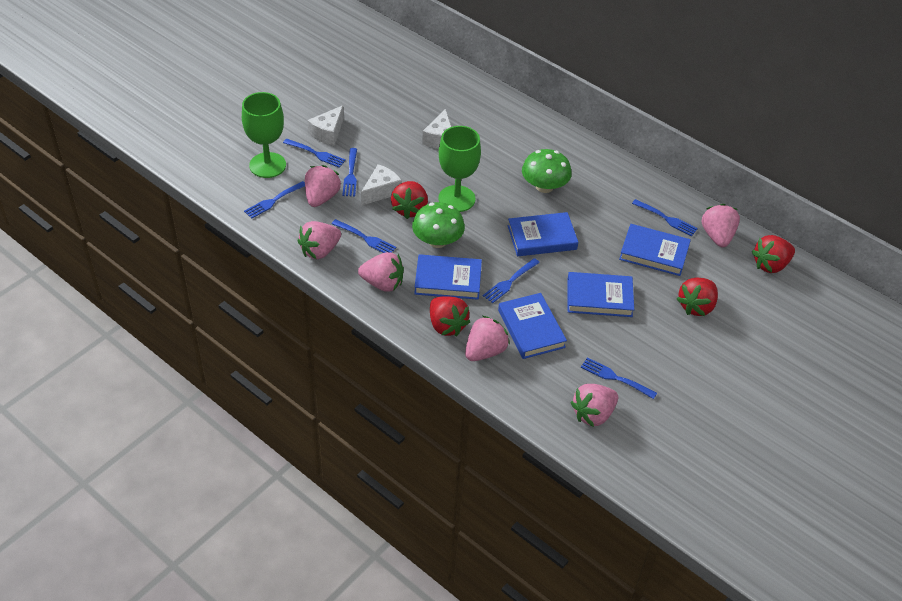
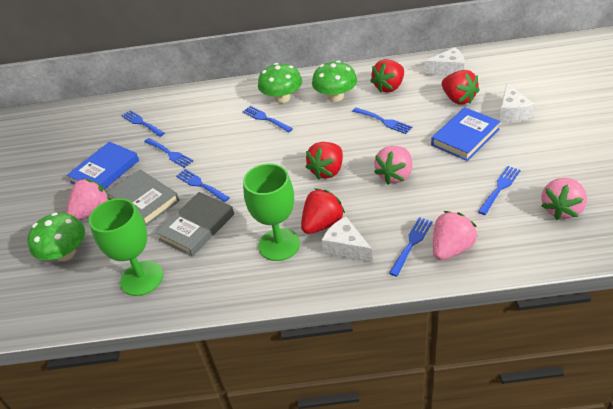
blue book: 5 -> 2
green mushroom: 2 -> 3
grey book: 0 -> 2
pink strawberry: 6 -> 4

